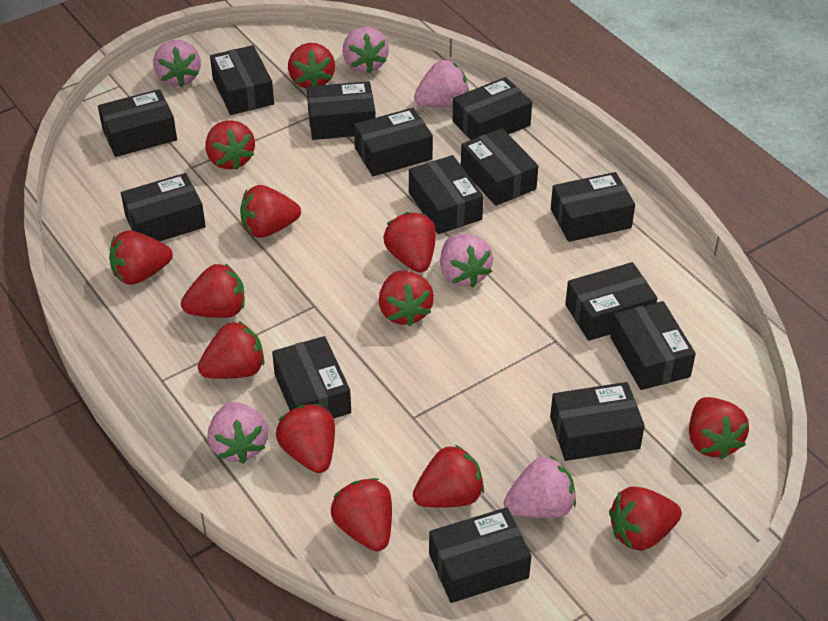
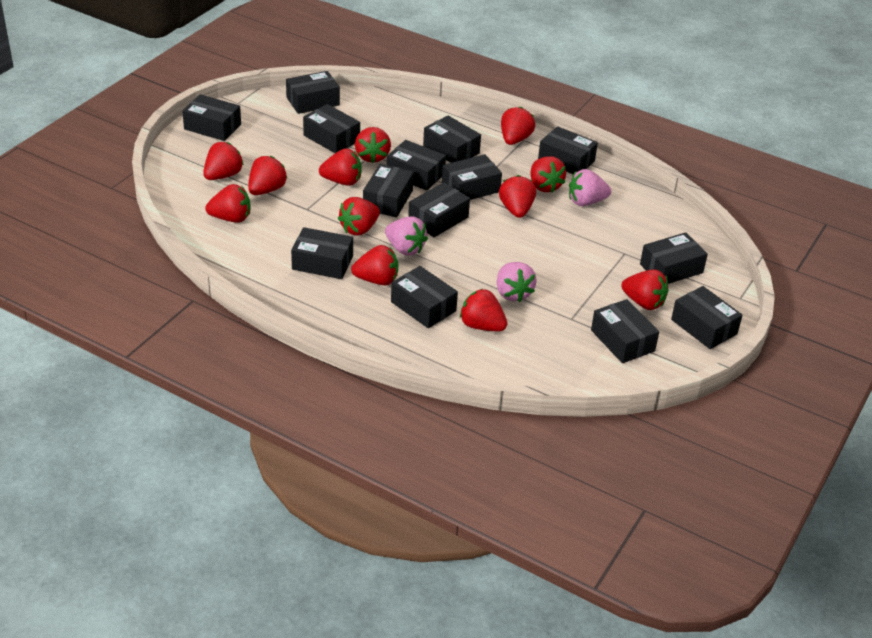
pink strawberry: 6 -> 3
red strawberry: 13 -> 12

